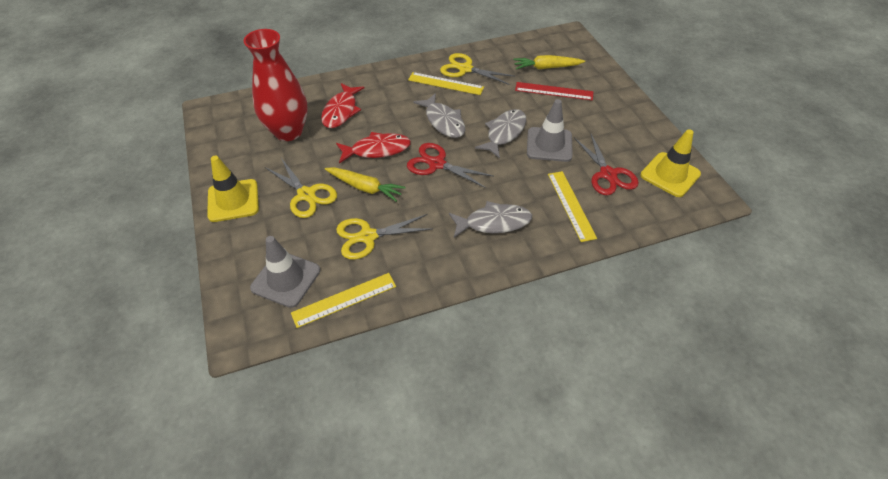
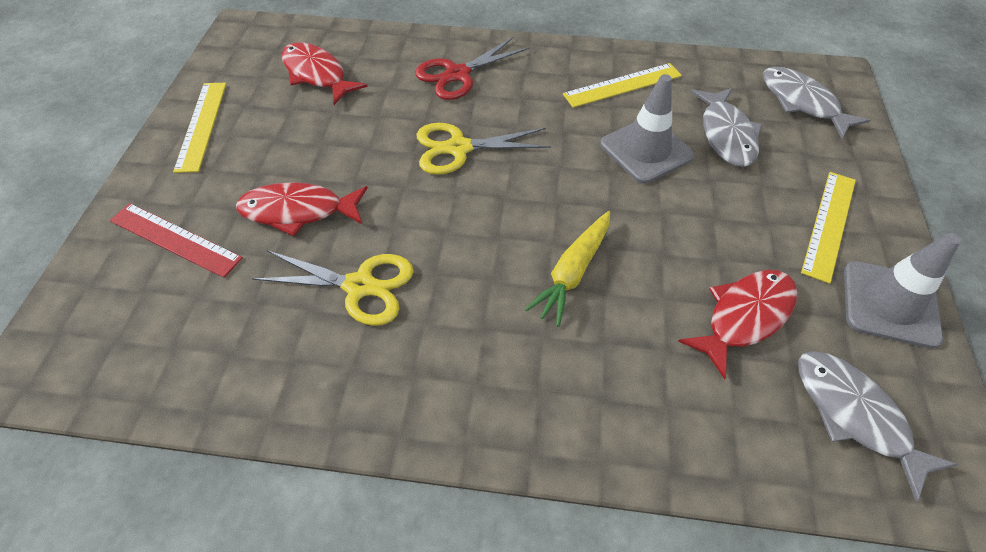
red fish: 2 -> 3
red scissors: 2 -> 1
red vase: 1 -> 0
yellow carrot: 2 -> 1
yellow scissors: 3 -> 2
yellow traffic cone: 2 -> 0

